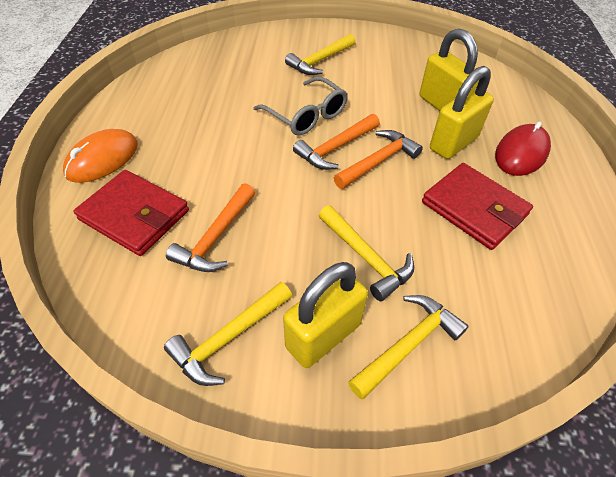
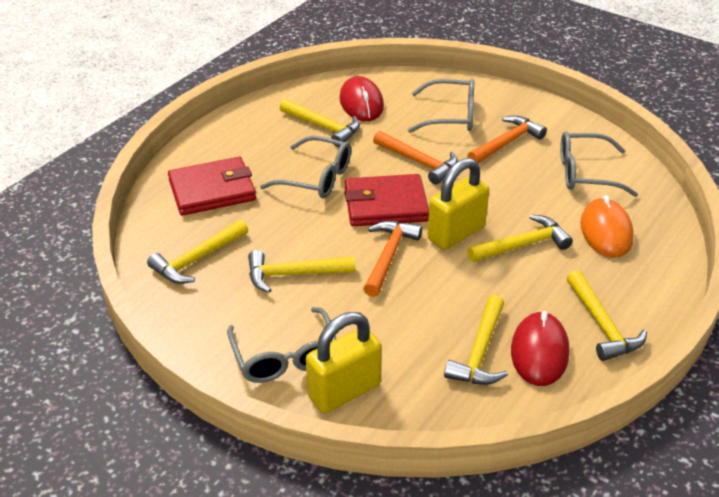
grey glasses: 1 -> 4
red mouse: 1 -> 2
yellow hammer: 4 -> 6
yellow padlock: 3 -> 2

